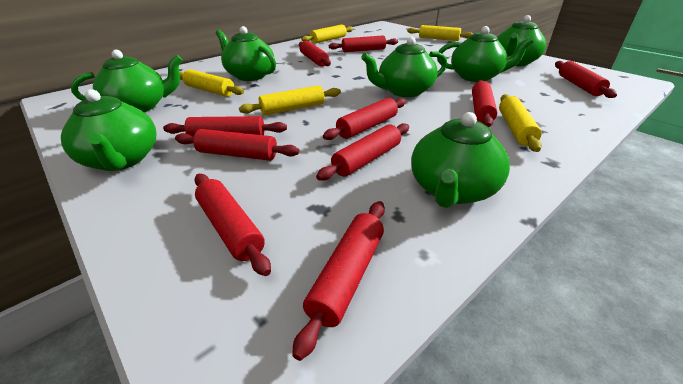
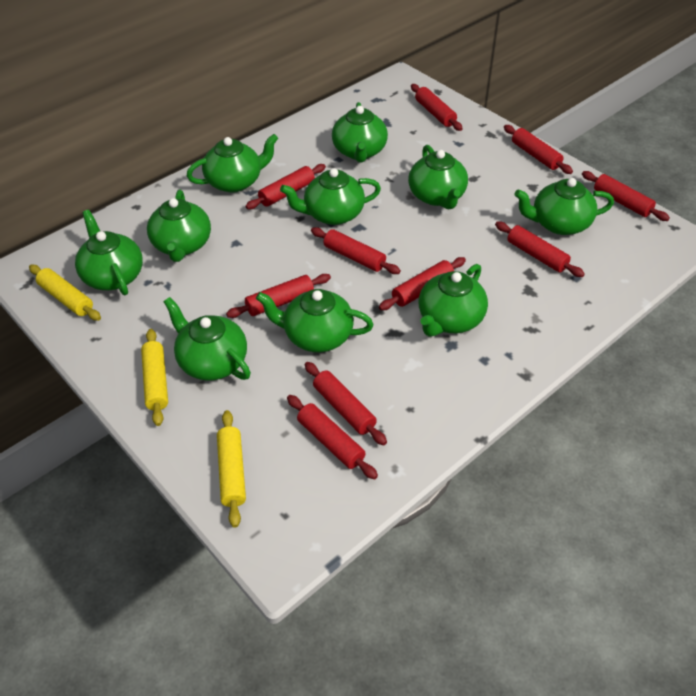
green teapot: 7 -> 10
yellow rolling pin: 5 -> 3

